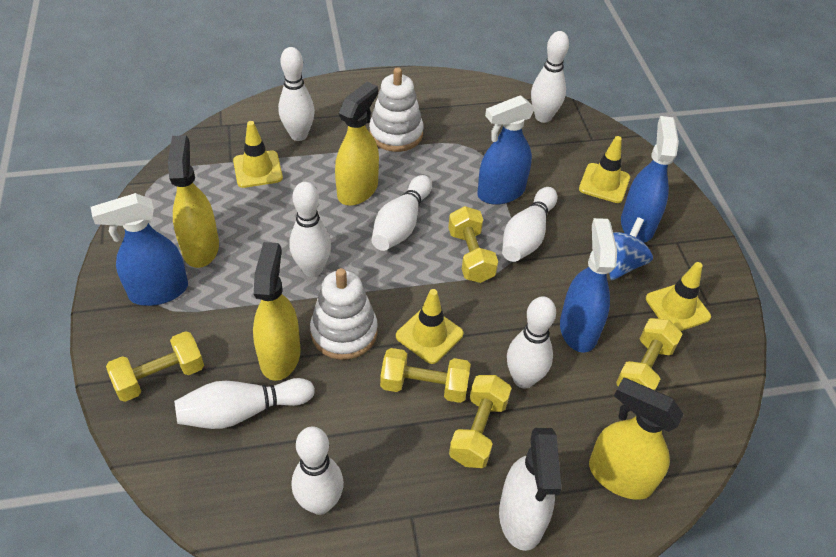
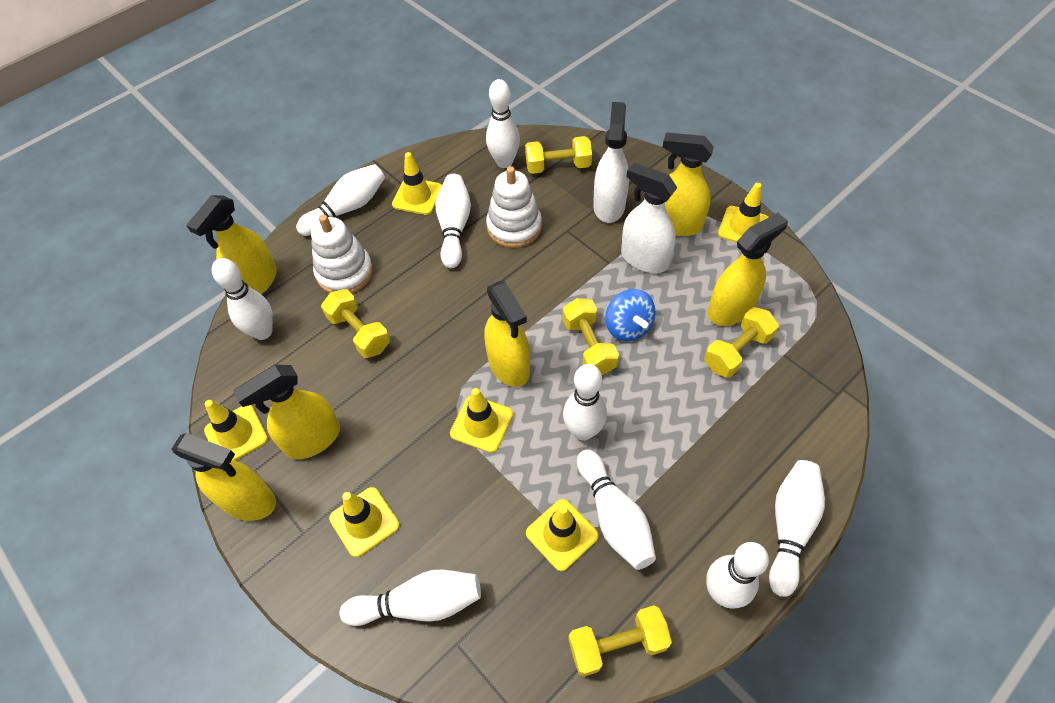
blue spray bottle: 4 -> 0
white bowling pin: 8 -> 9
white spray bottle: 1 -> 2
yellow spray bottle: 4 -> 6
yellow traffic cone: 4 -> 6

